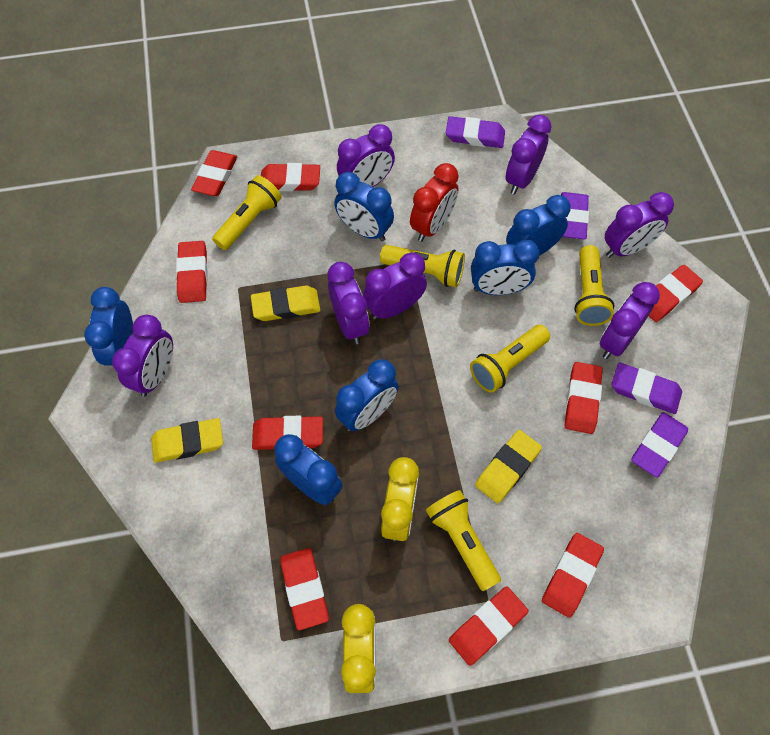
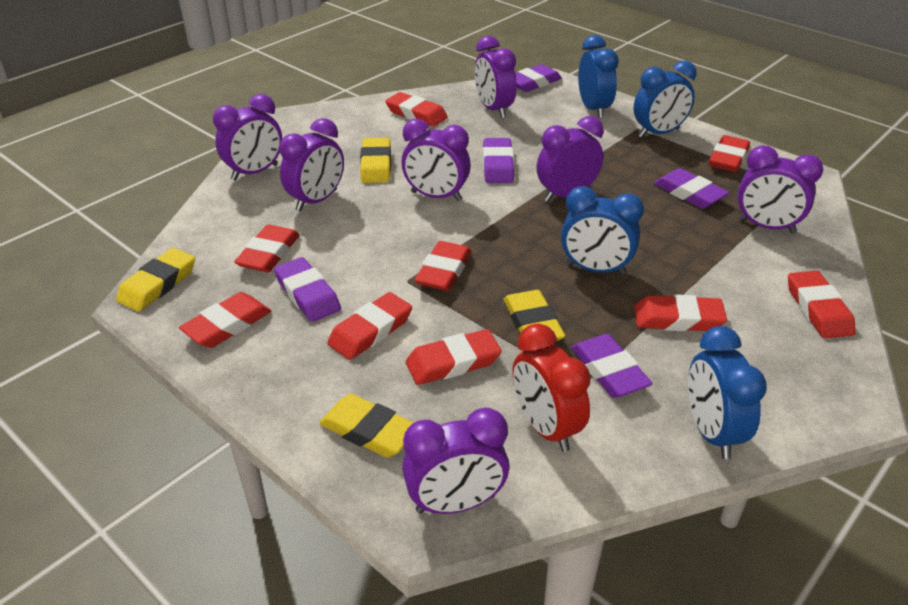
blue clock: 6 -> 4
purple eraser: 4 -> 5
yellow clock: 2 -> 0
yellow eraser: 3 -> 4
yellow flashlight: 5 -> 0

